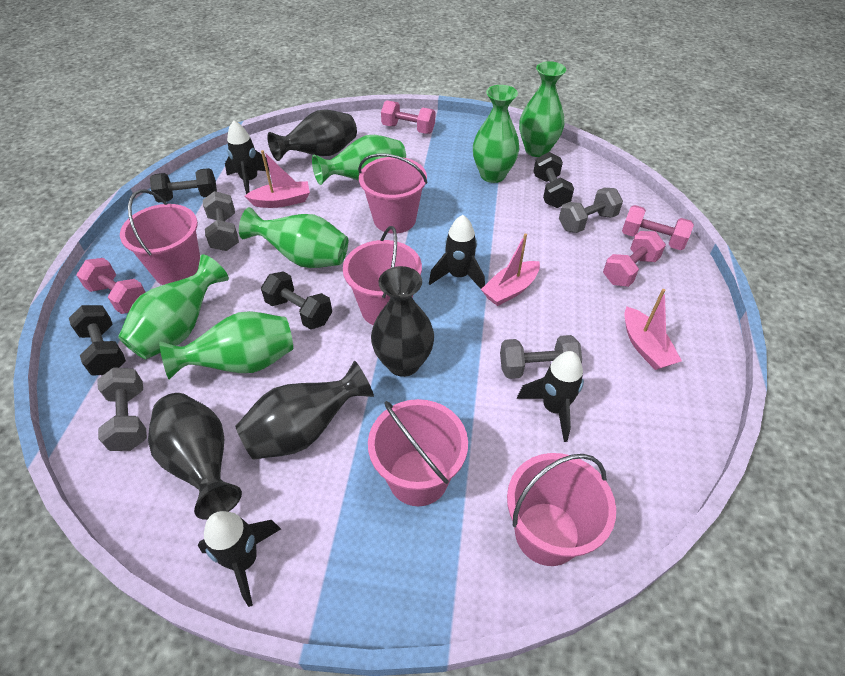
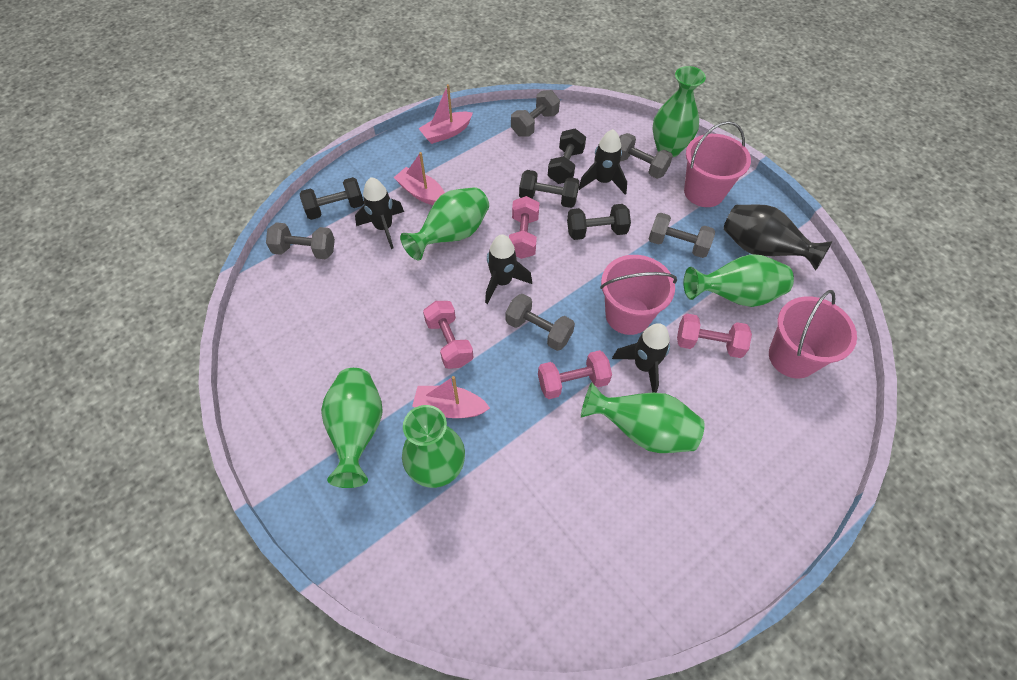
black vase: 4 -> 1
grey dumbbell: 4 -> 5
pink bucket: 5 -> 3

